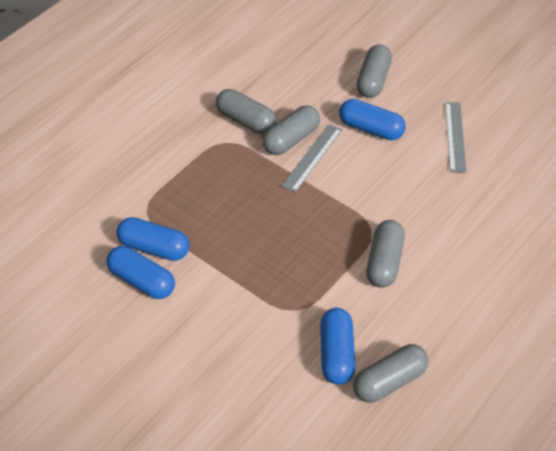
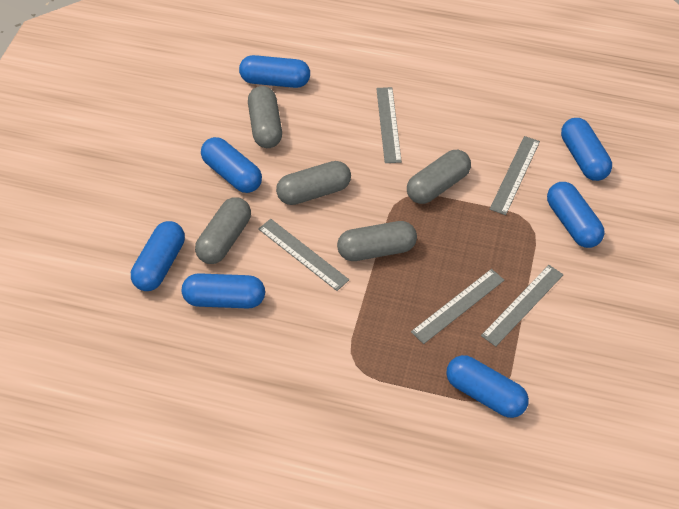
blue capsule: 4 -> 7
grey ruler: 2 -> 5

